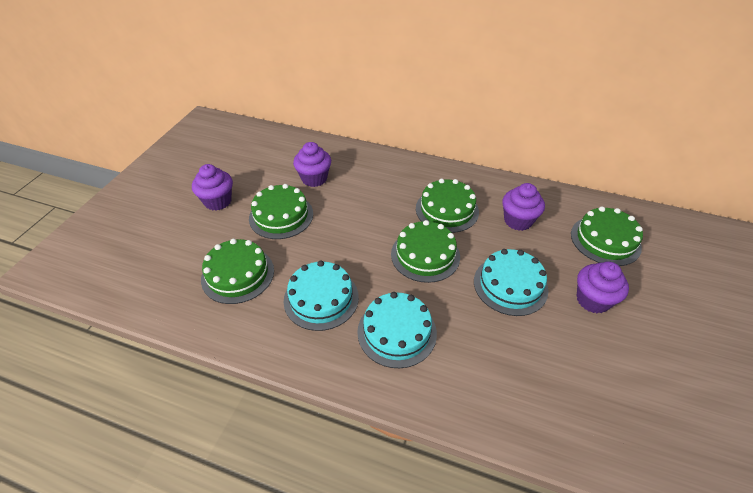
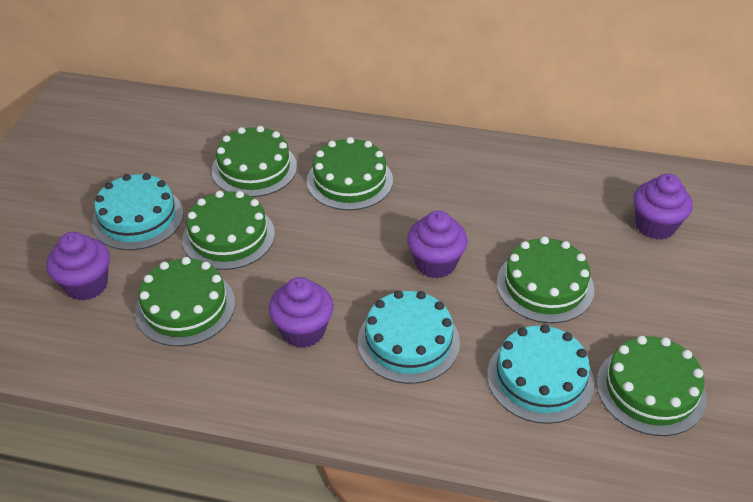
green cake: 5 -> 6

